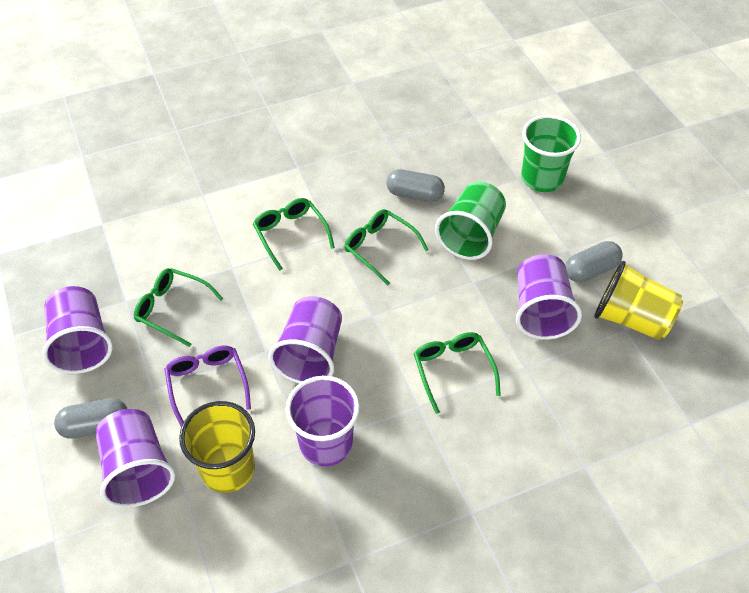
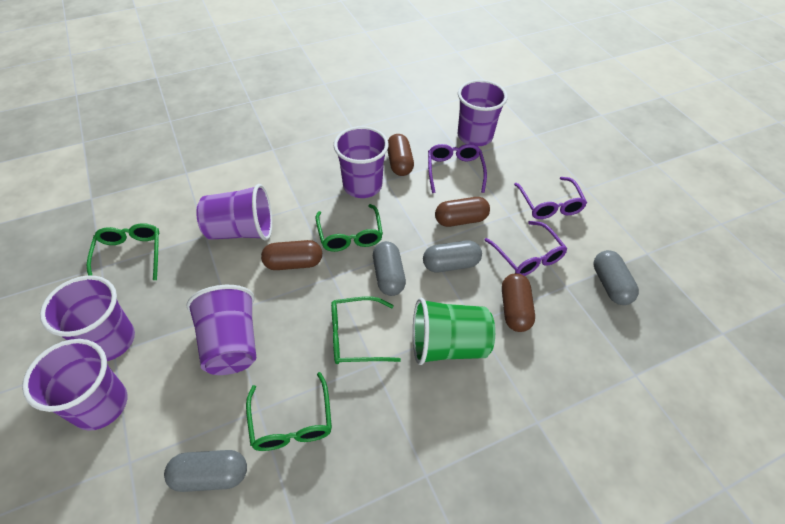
brown capsule: 0 -> 4
green cup: 2 -> 1
grey capsule: 3 -> 4
purple cup: 5 -> 6
purple glasses: 1 -> 3
yellow cup: 2 -> 0

